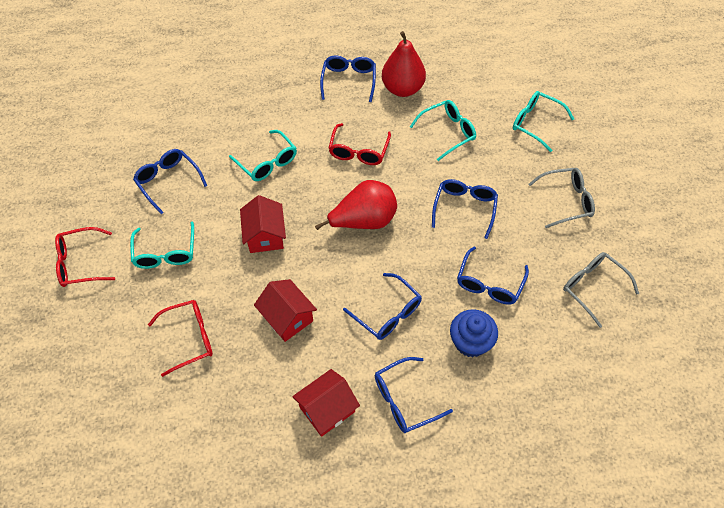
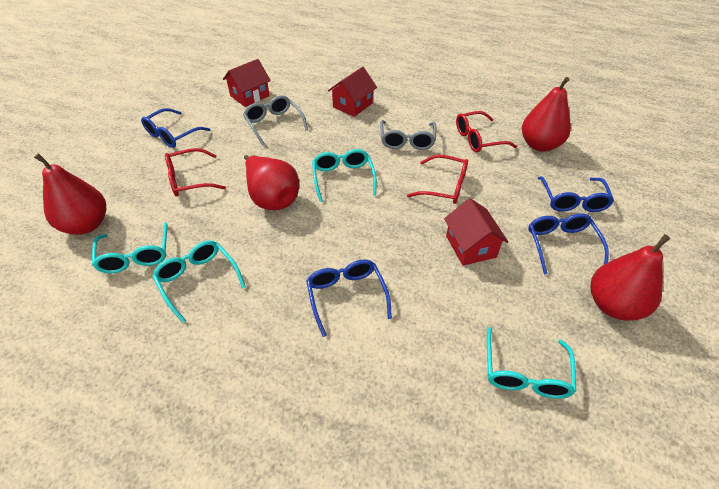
blue cupcake: 1 -> 0
blue glasses: 6 -> 4
red pear: 2 -> 4

